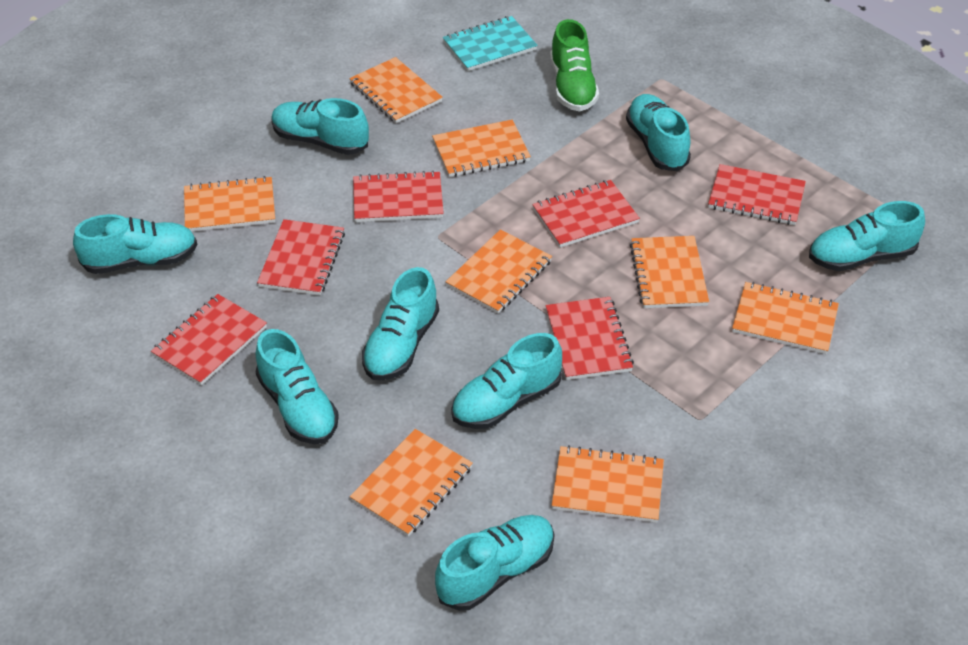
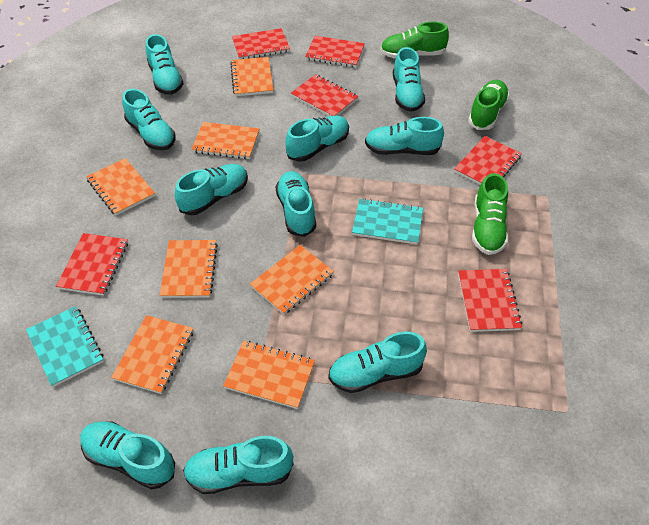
green shoe: 1 -> 3
orange notebook: 8 -> 7
turquoise notebook: 1 -> 2
turquoise shoe: 8 -> 10

